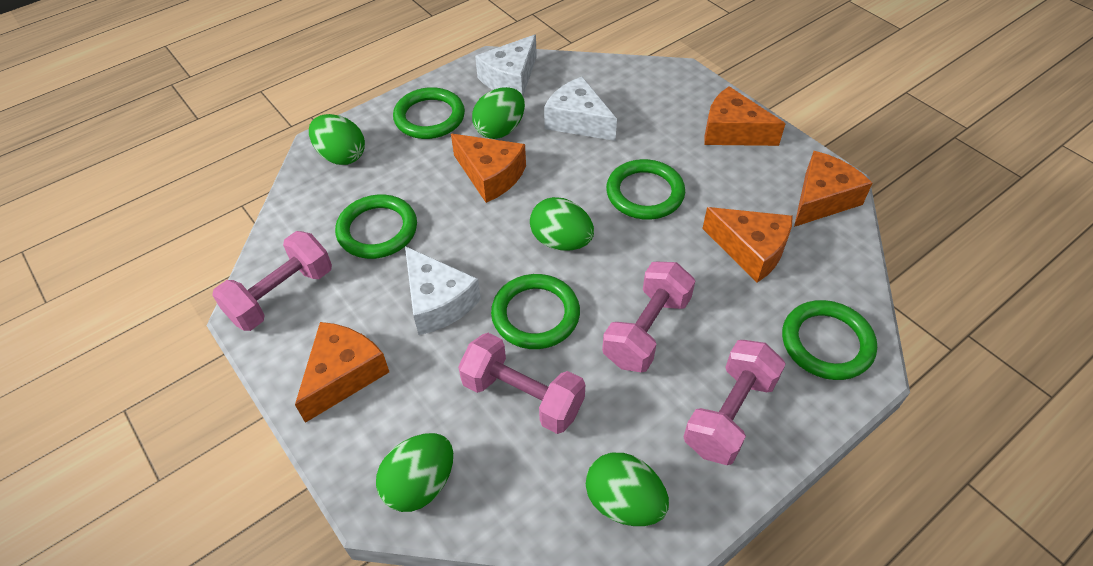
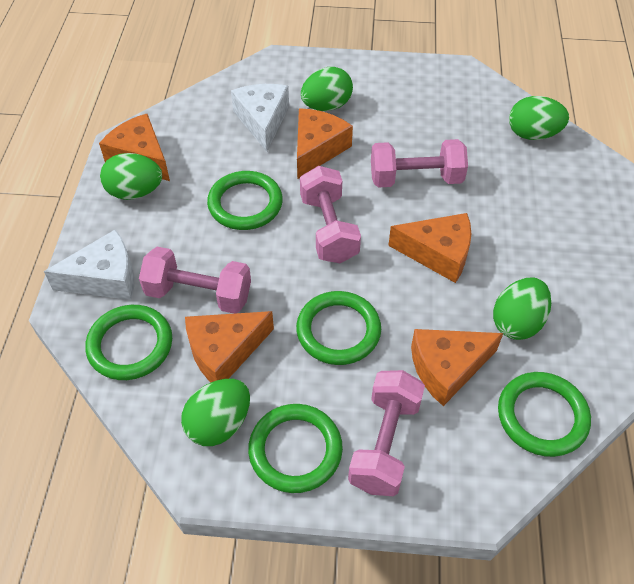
white cheese: 3 -> 2

